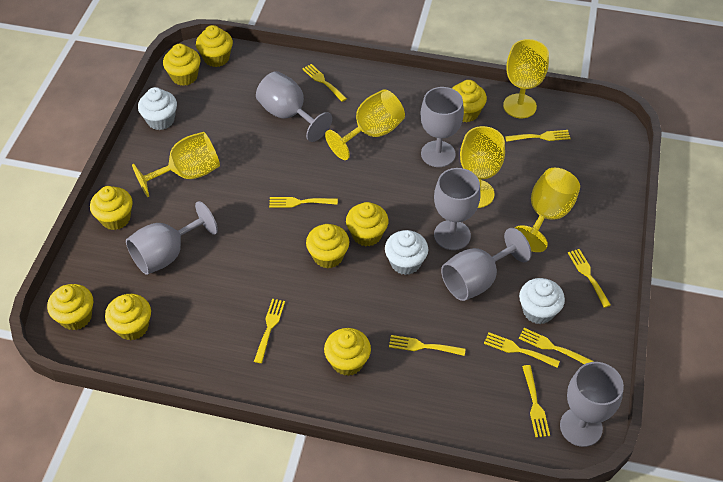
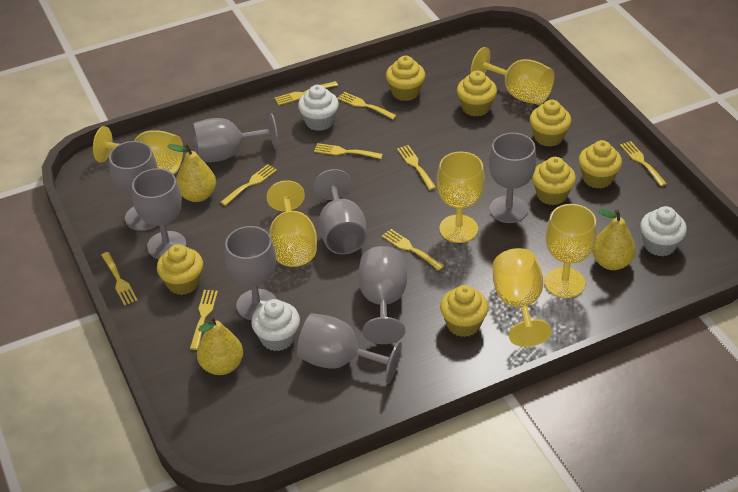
grey goblet: 6 -> 8
yellow cupcake: 9 -> 7
yellow goblet: 5 -> 6
yellow pear: 0 -> 3

